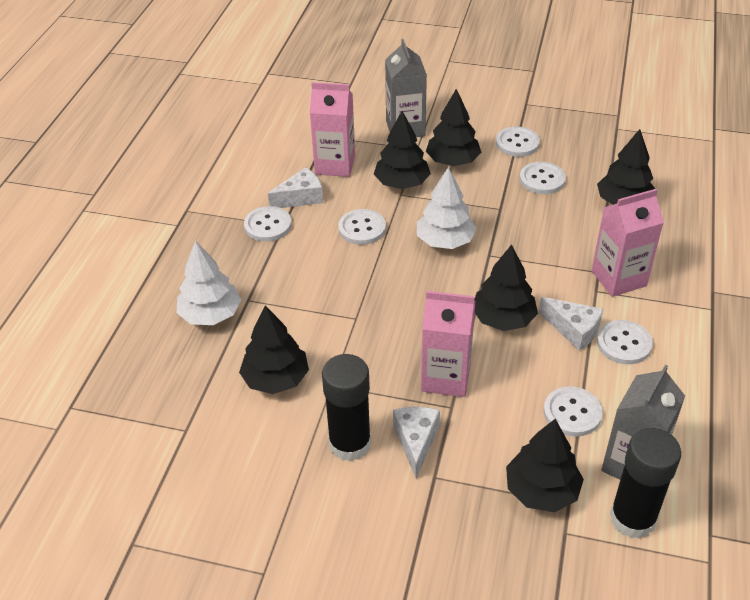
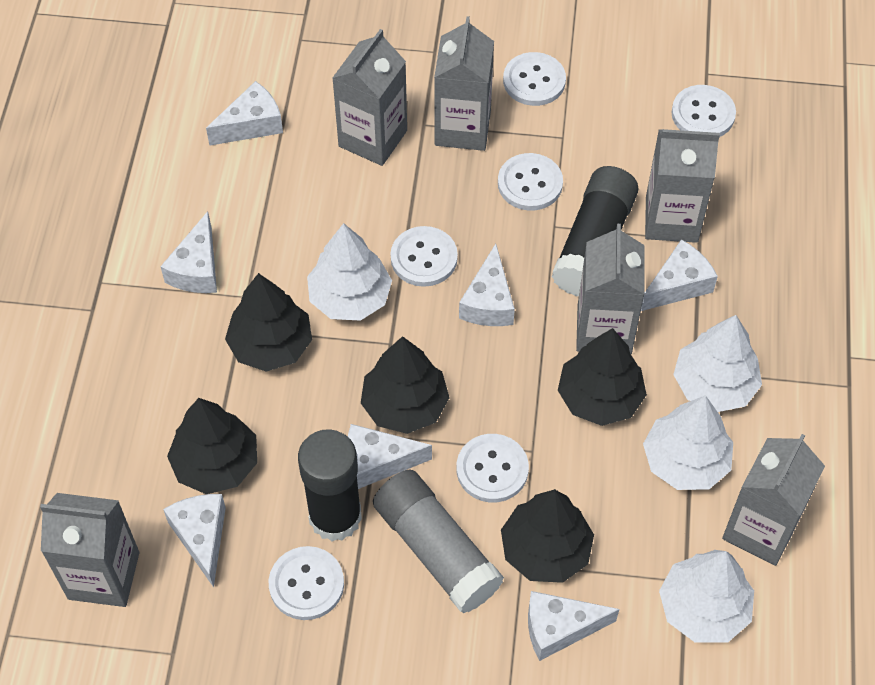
black tree: 6 -> 5
grey carton: 2 -> 6
grey glue stick: 0 -> 1
pink carton: 3 -> 0
white cheese: 3 -> 7
white tree: 2 -> 4

